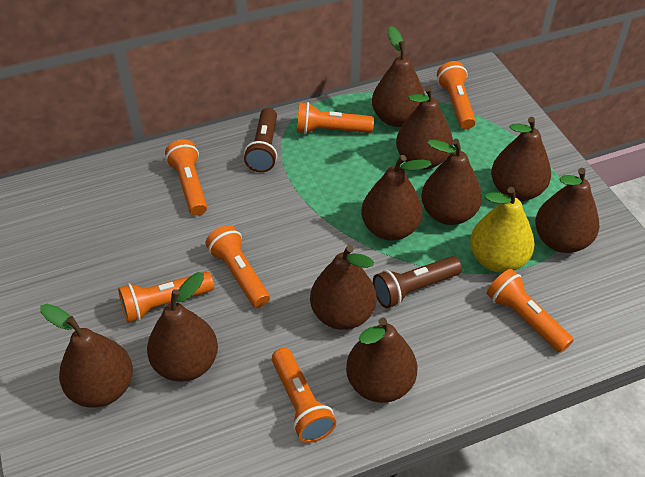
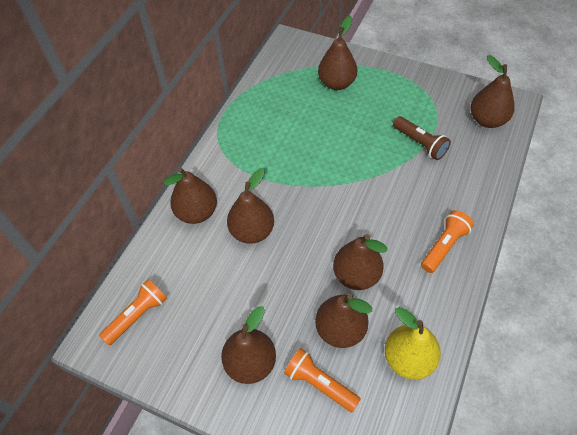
brown flashlight: 2 -> 1
brown pear: 10 -> 7
orange flashlight: 7 -> 3

